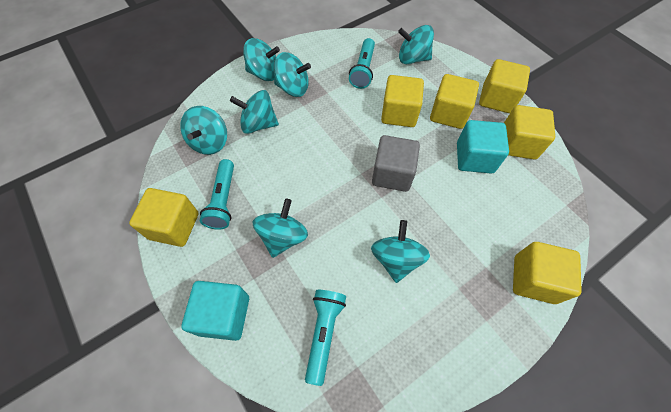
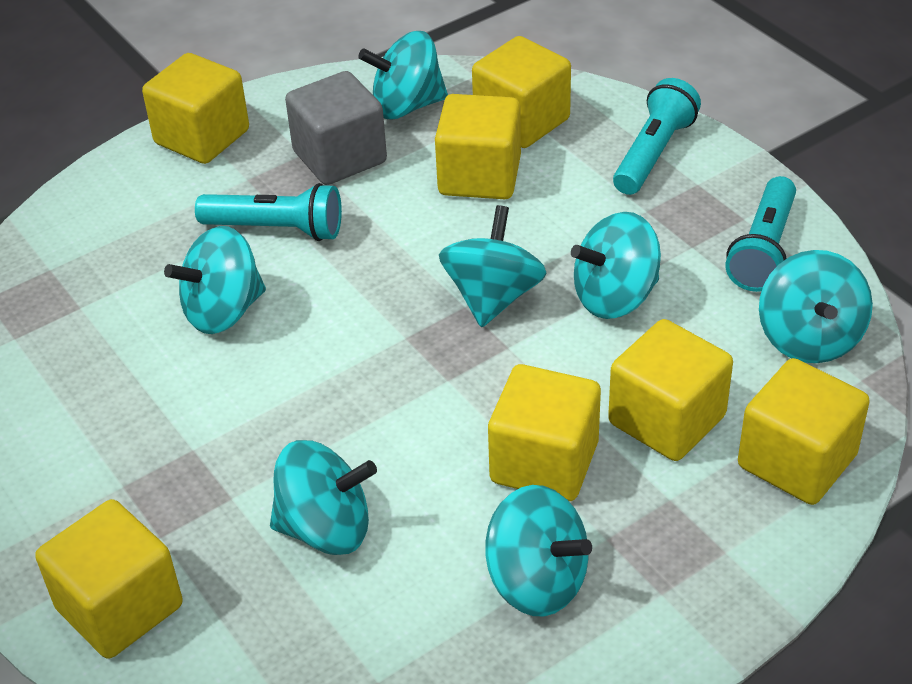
turquoise cube: 2 -> 0
yellow cube: 6 -> 7

